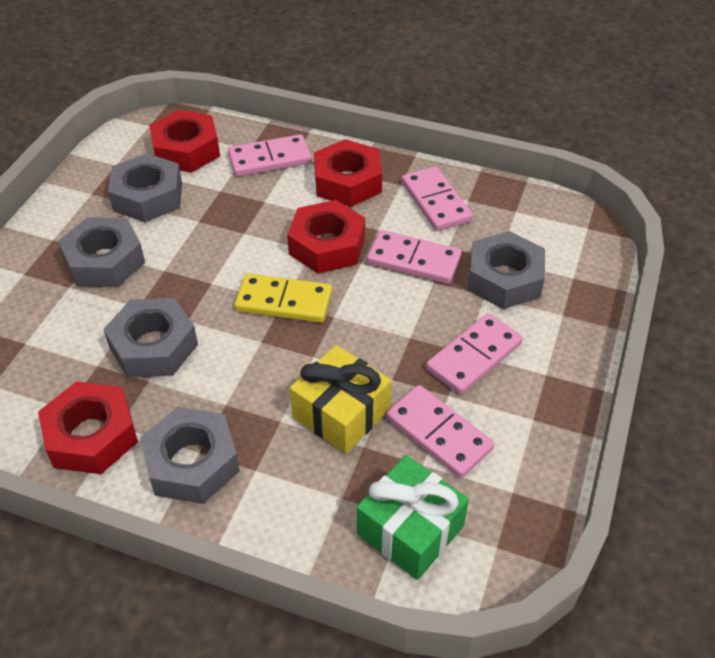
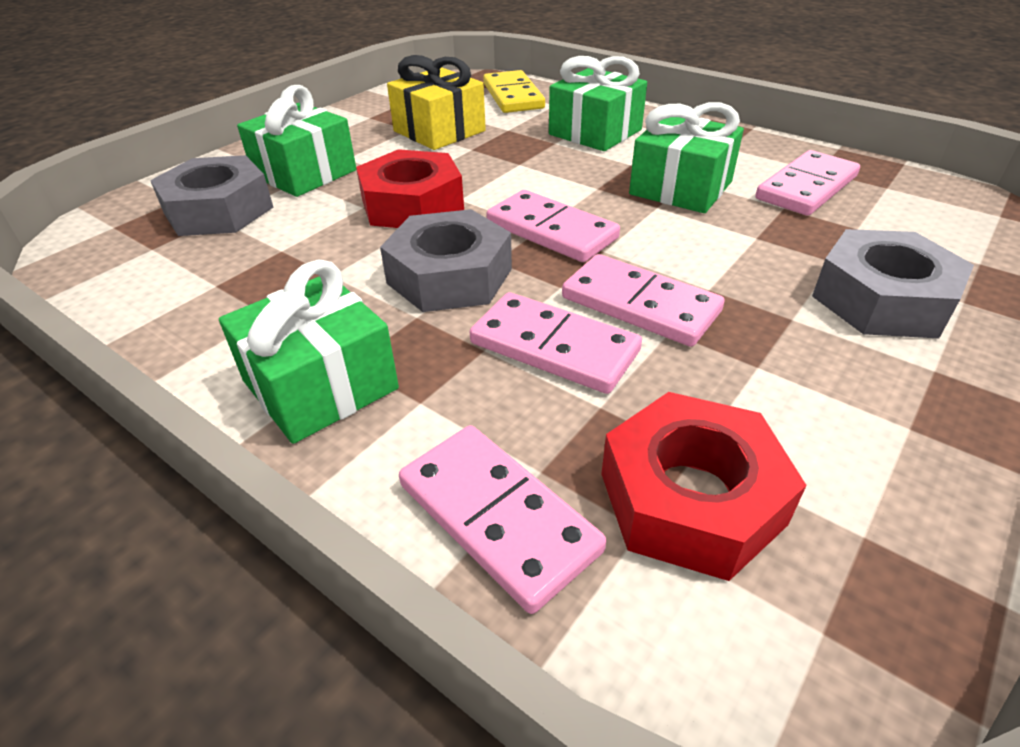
green gift: 1 -> 4
grey nut: 5 -> 3
red nut: 4 -> 2

